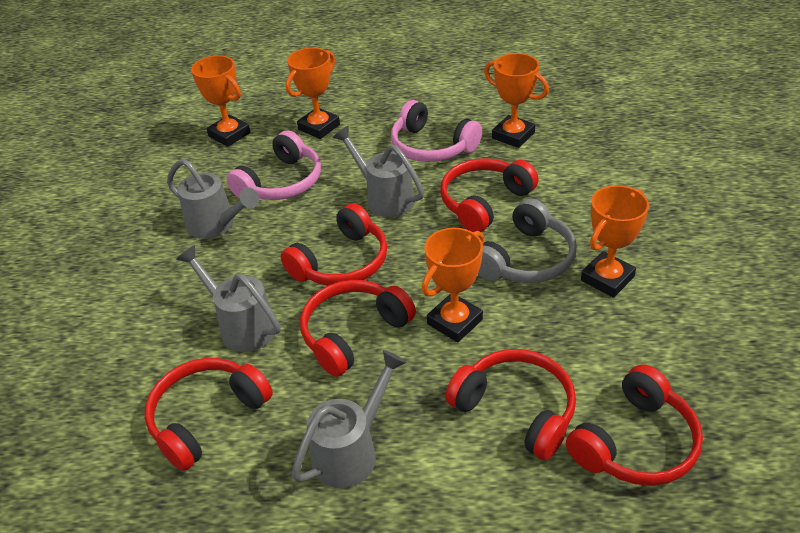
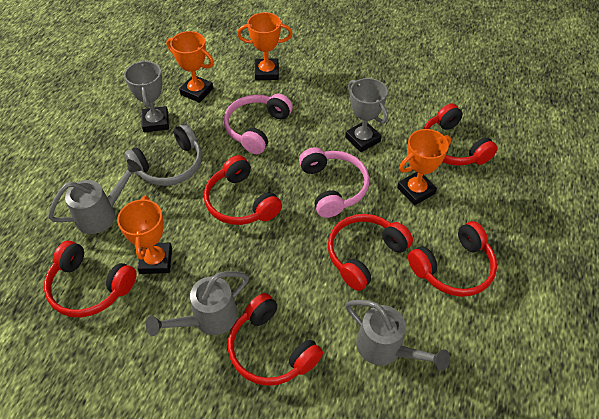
grey trophy: 0 -> 2
grey watering can: 4 -> 3
orange trophy: 5 -> 4

